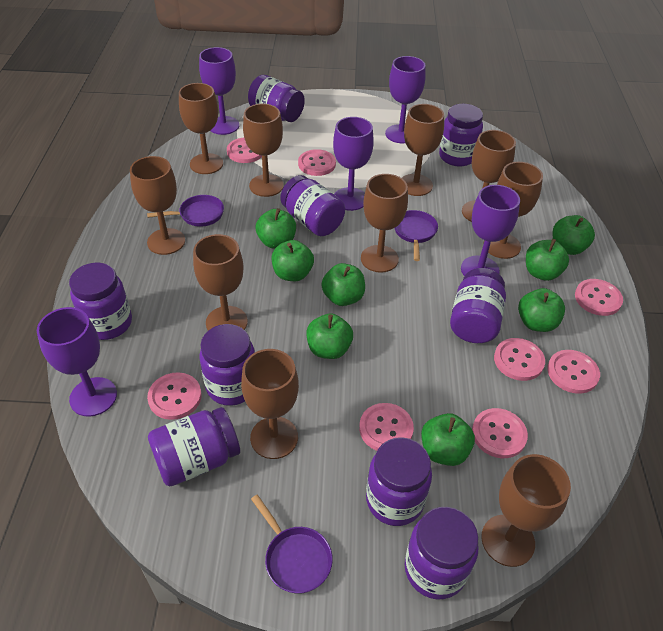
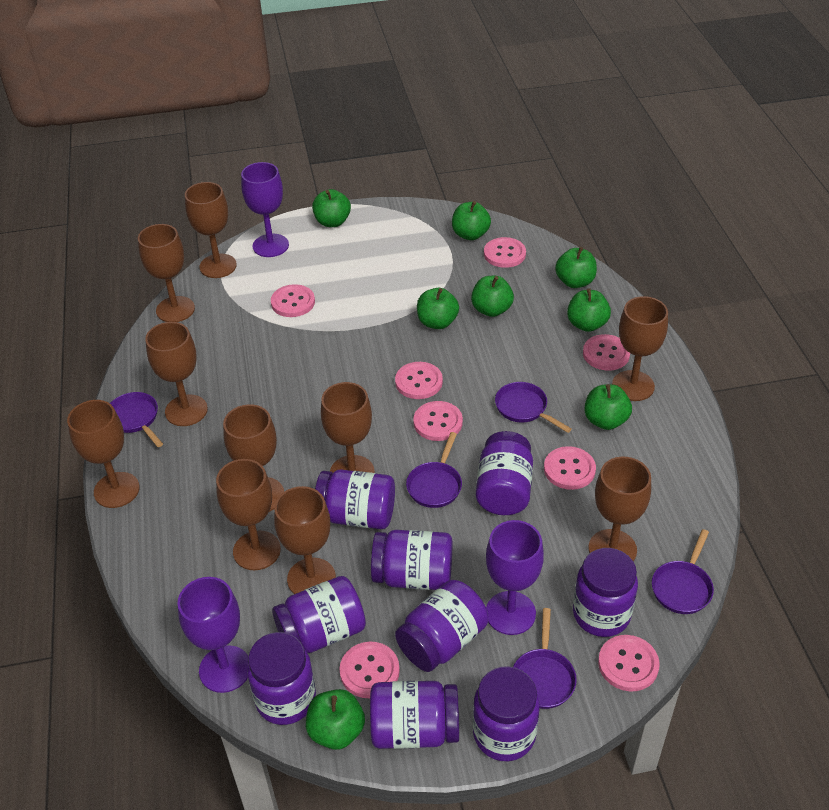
purple goblet: 5 -> 3
purple pan: 3 -> 5

